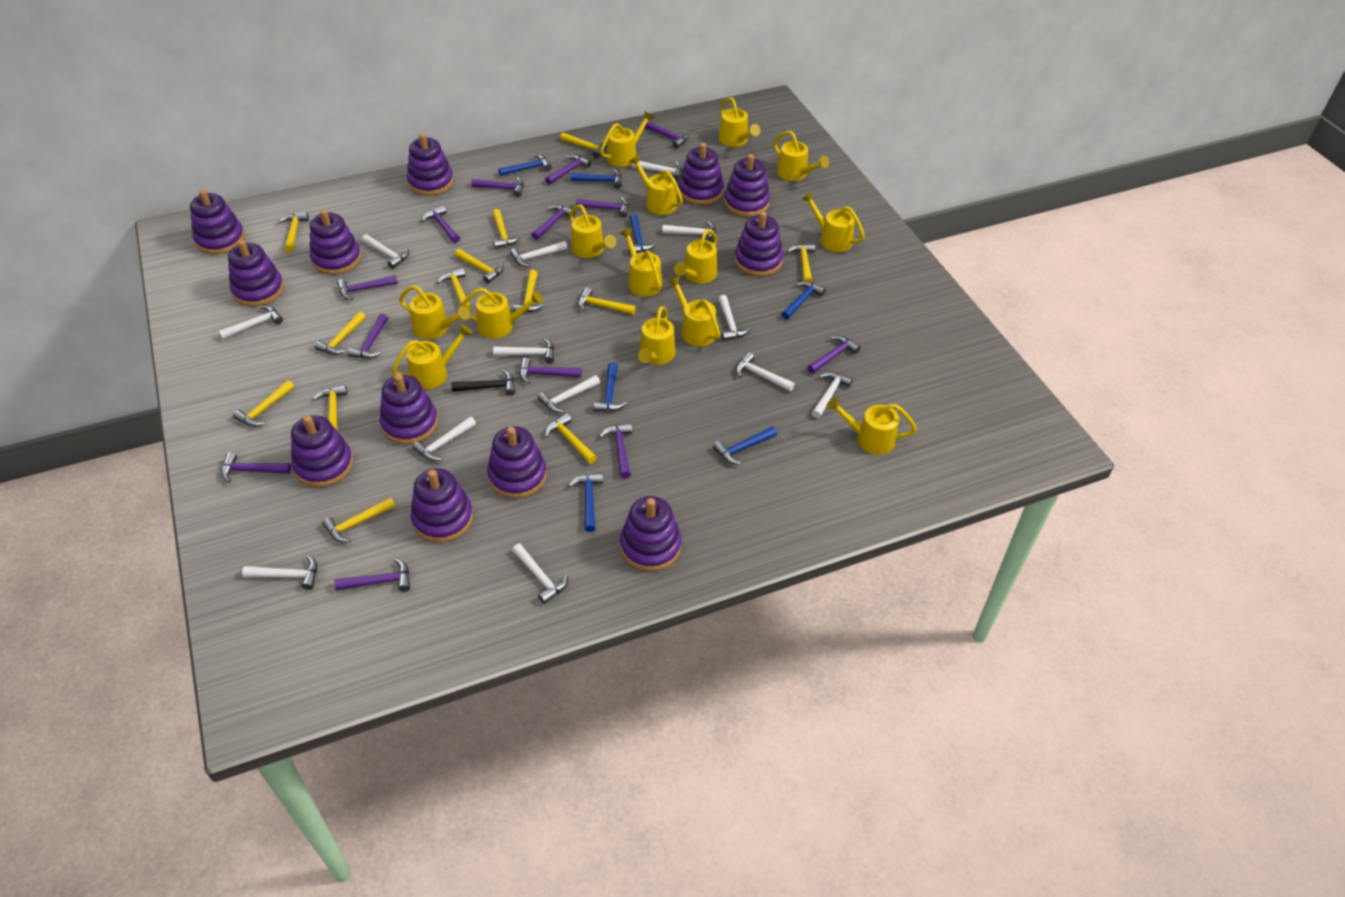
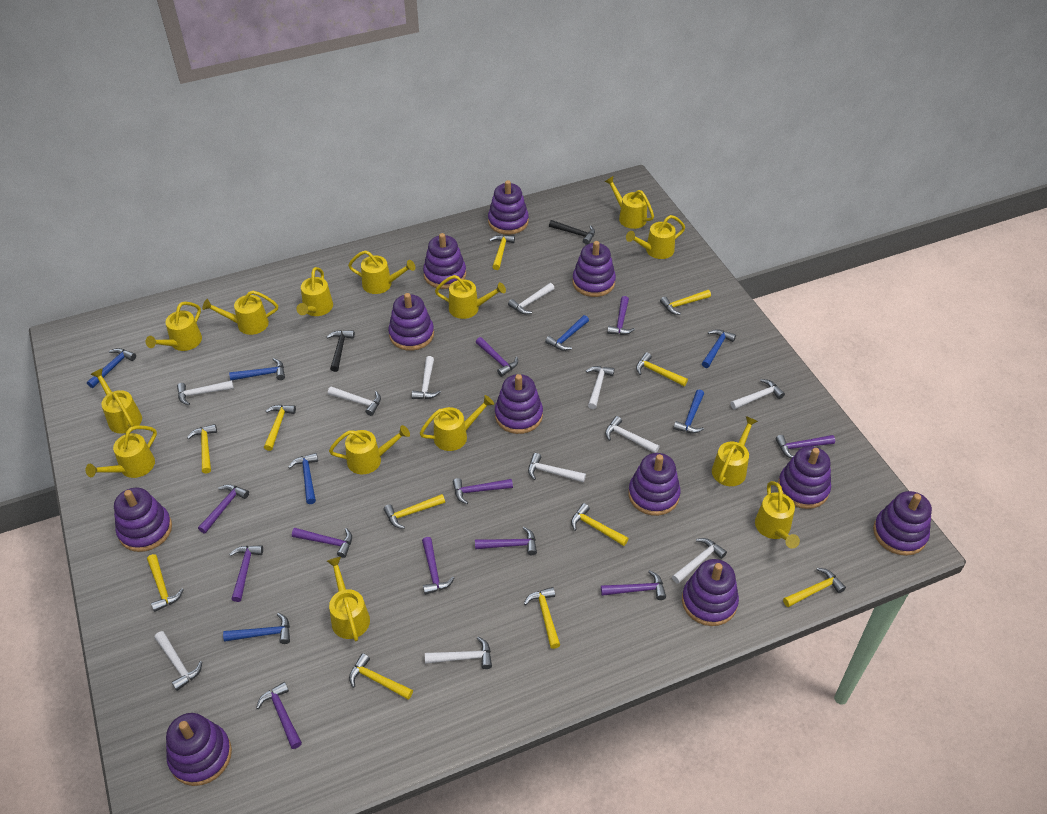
black hammer: 1 -> 2
purple hammer: 13 -> 11
purple stacking toy: 12 -> 11
white hammer: 13 -> 11
yellow hammer: 13 -> 11

